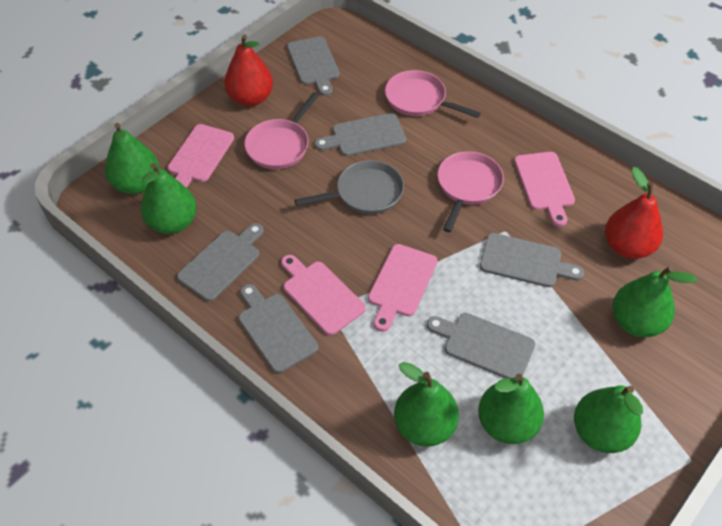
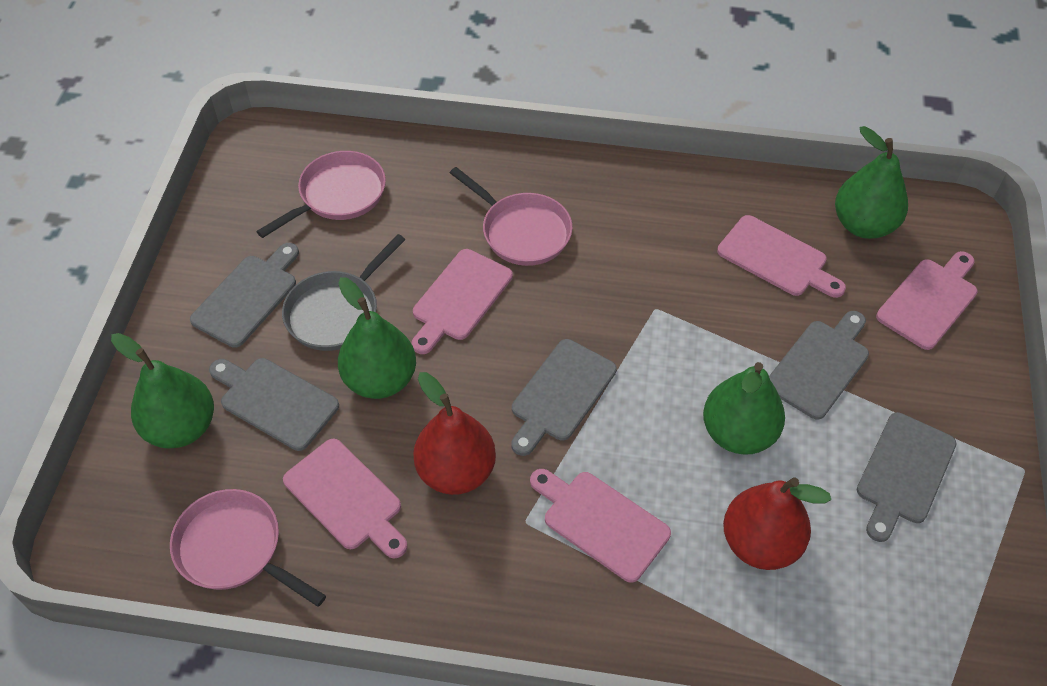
green pear: 6 -> 4
grey cutting board: 6 -> 5
pink cutting board: 4 -> 5

